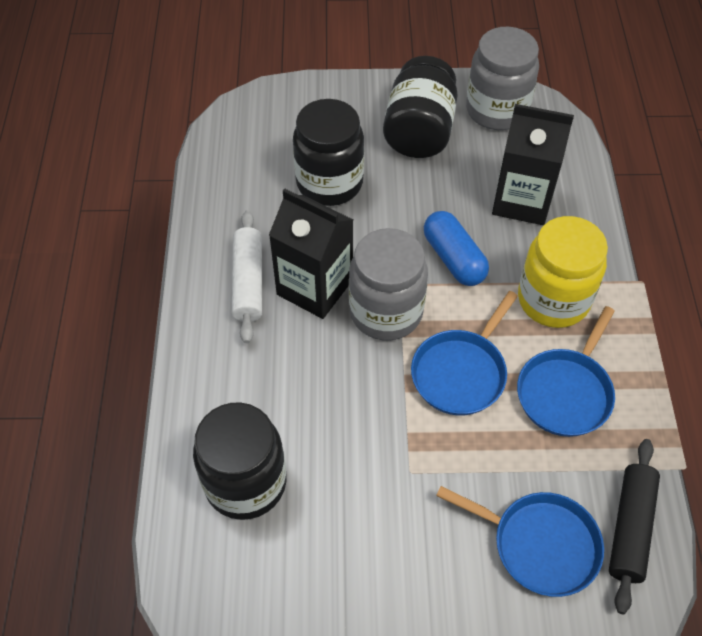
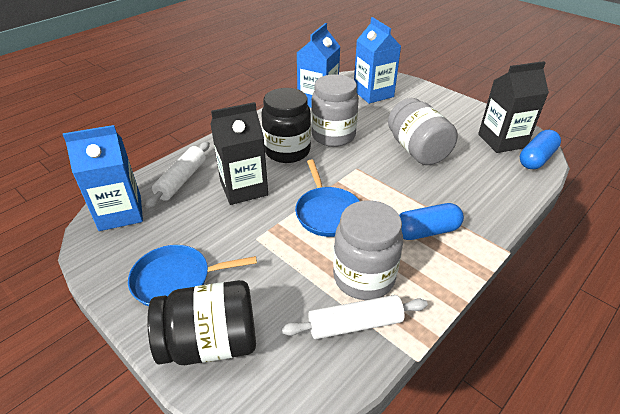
black jar: 3 -> 2
black rolling pin: 1 -> 0
blue capsule: 1 -> 2
blue carton: 0 -> 3
blue pan: 3 -> 2
grey jar: 2 -> 3
white rolling pin: 1 -> 2
yellow jar: 1 -> 0

